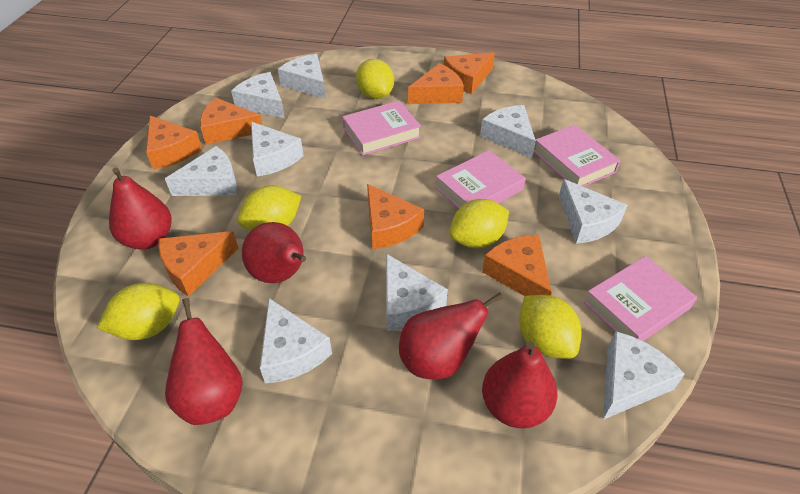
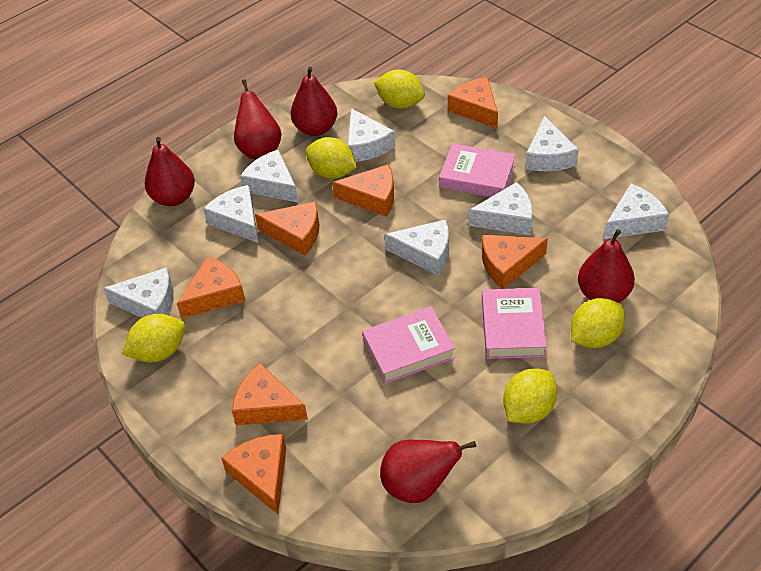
pink book: 4 -> 3
white cheese: 9 -> 8

